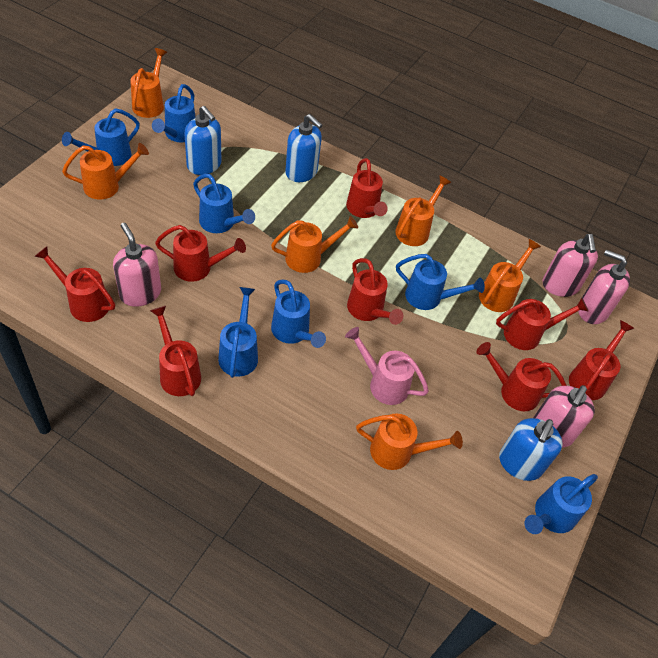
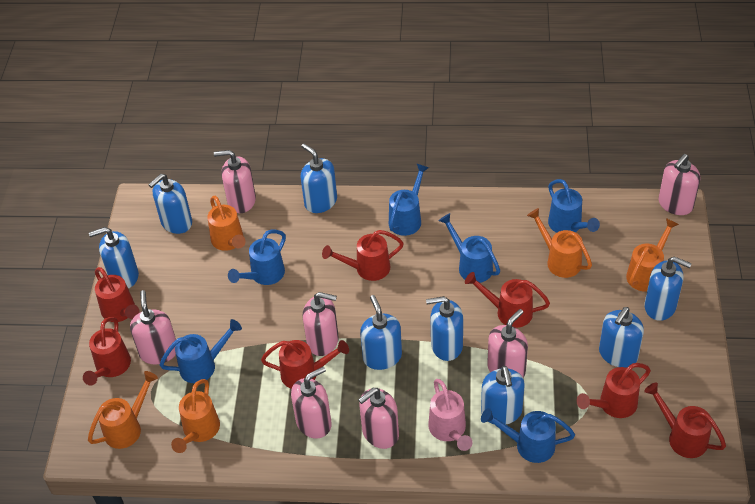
blue soap dispenser: 3 -> 8
blue watering can: 7 -> 6
orange watering can: 6 -> 5
pink soap dispenser: 4 -> 7
red watering can: 8 -> 7

